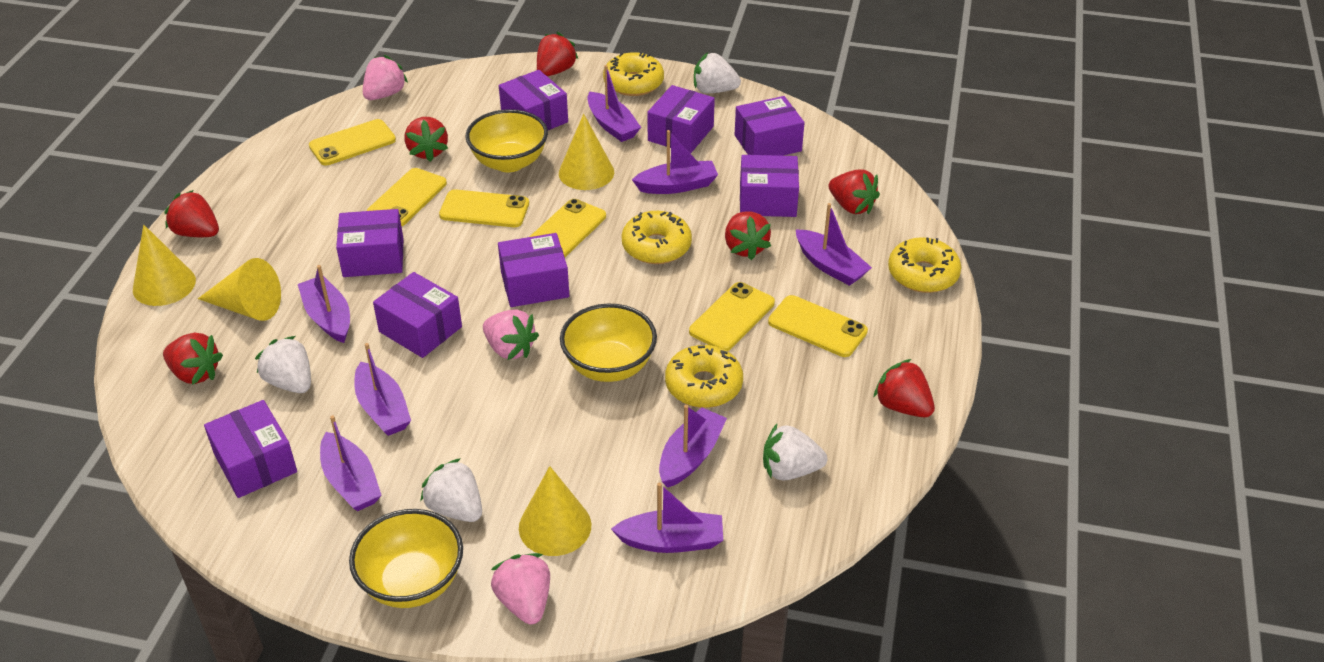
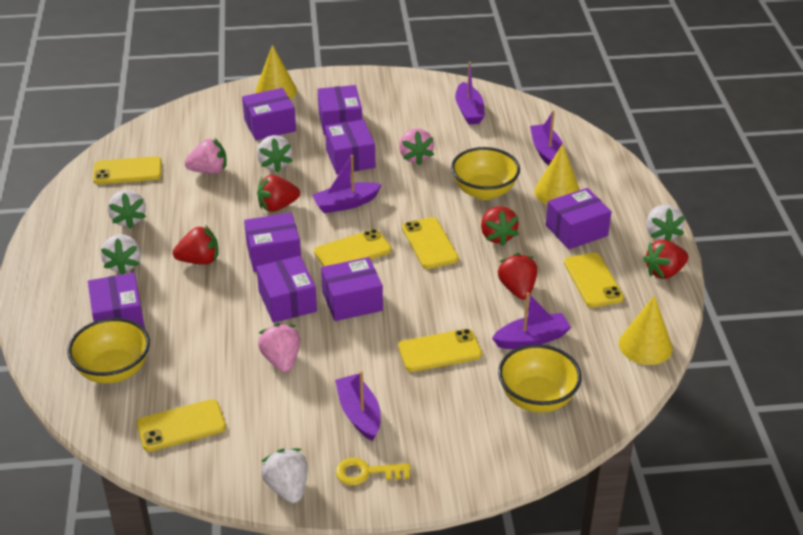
purple boat: 8 -> 5
red strawberry: 7 -> 5
white strawberry: 4 -> 5
yellow cone: 4 -> 3
yellow donut: 4 -> 0
yellow key: 0 -> 1

